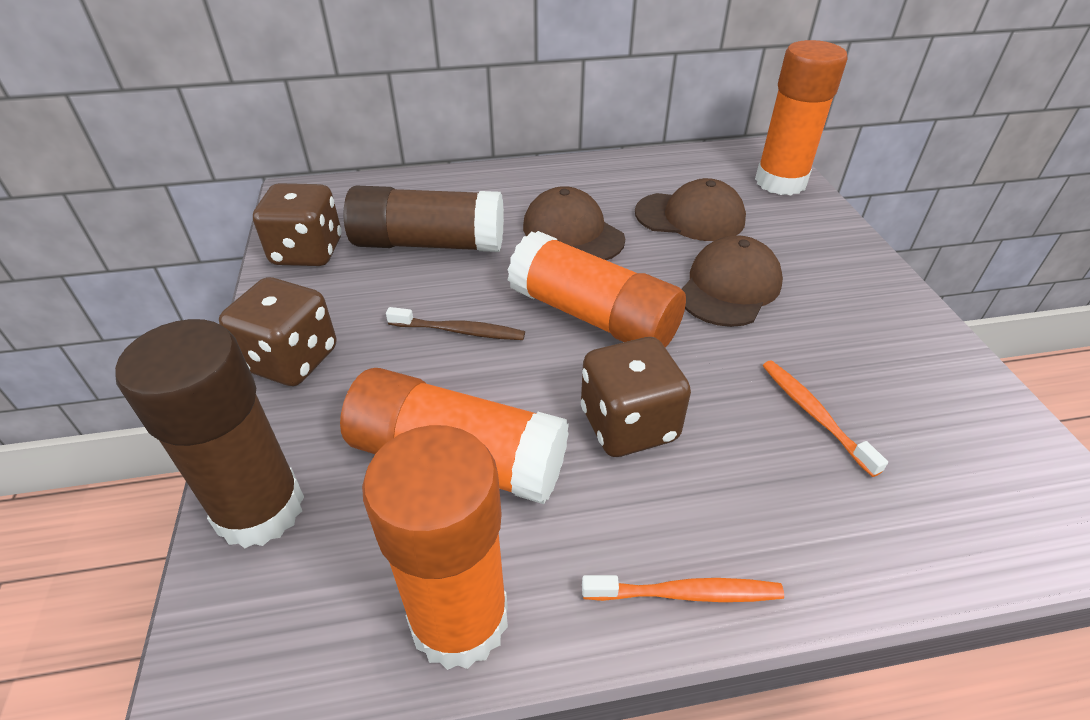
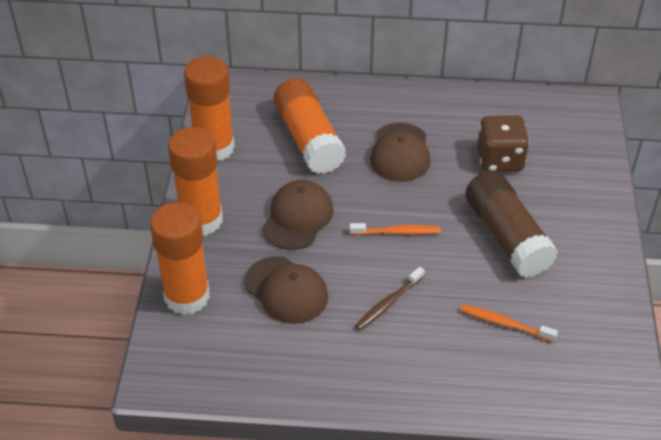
brown dice: 3 -> 1
brown glue stick: 2 -> 1

